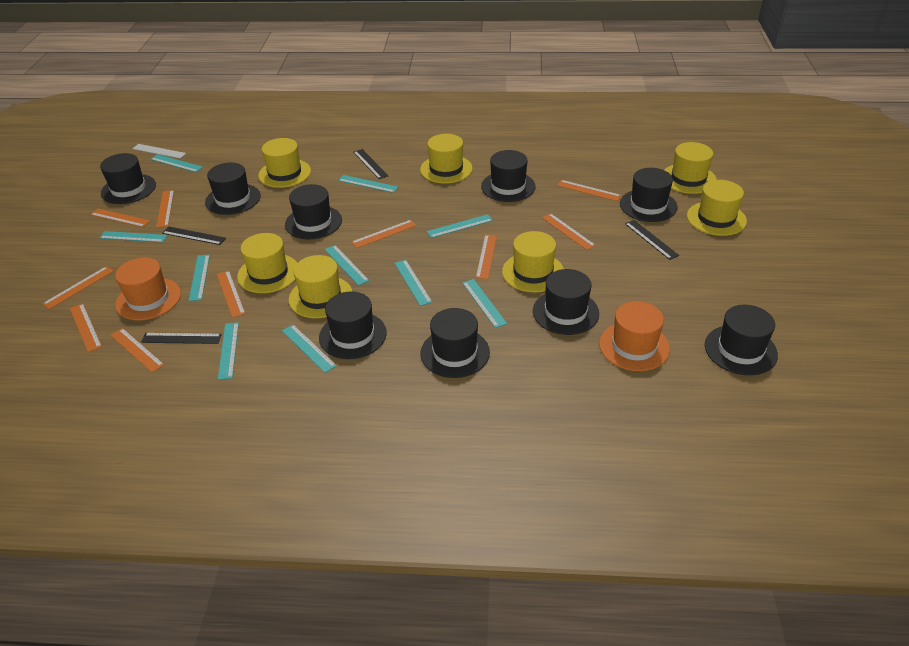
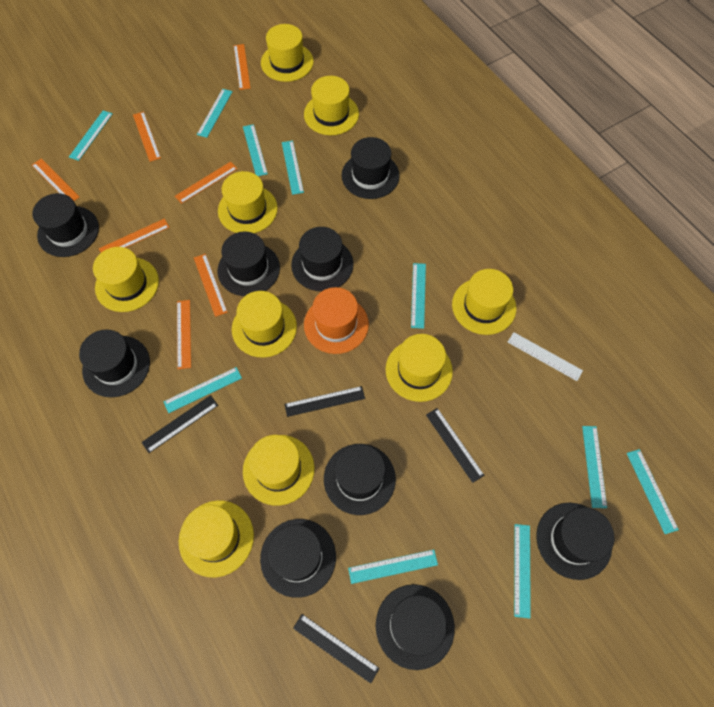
orange hat: 2 -> 1
orange ruler: 10 -> 7
yellow hat: 7 -> 9

